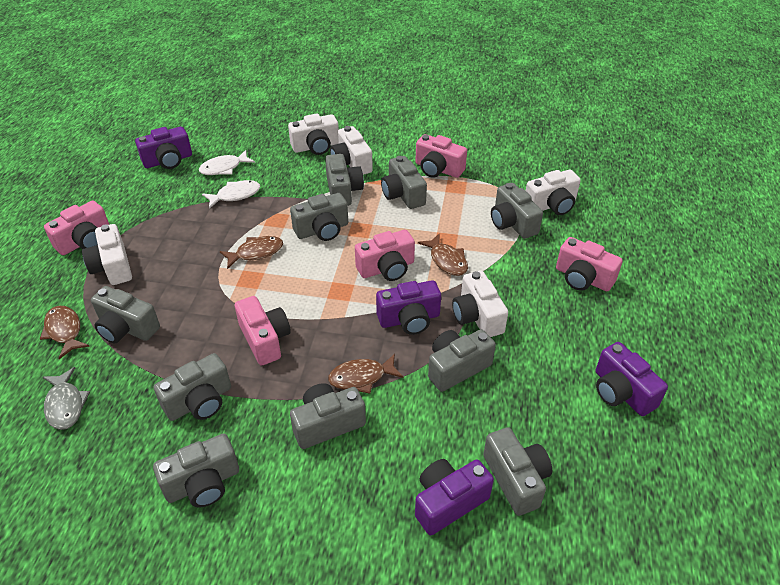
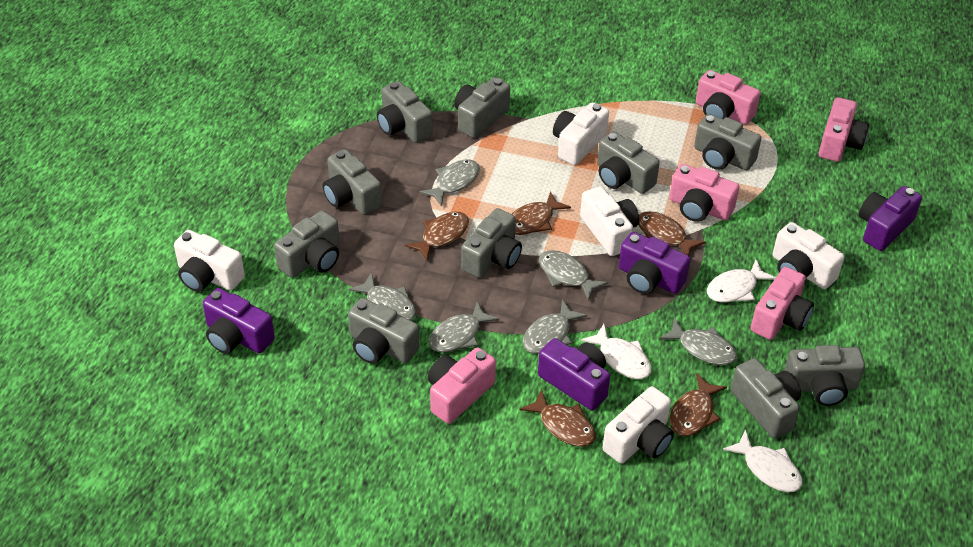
brown fish: 4 -> 5
grey fish: 1 -> 6
white fish: 2 -> 3

